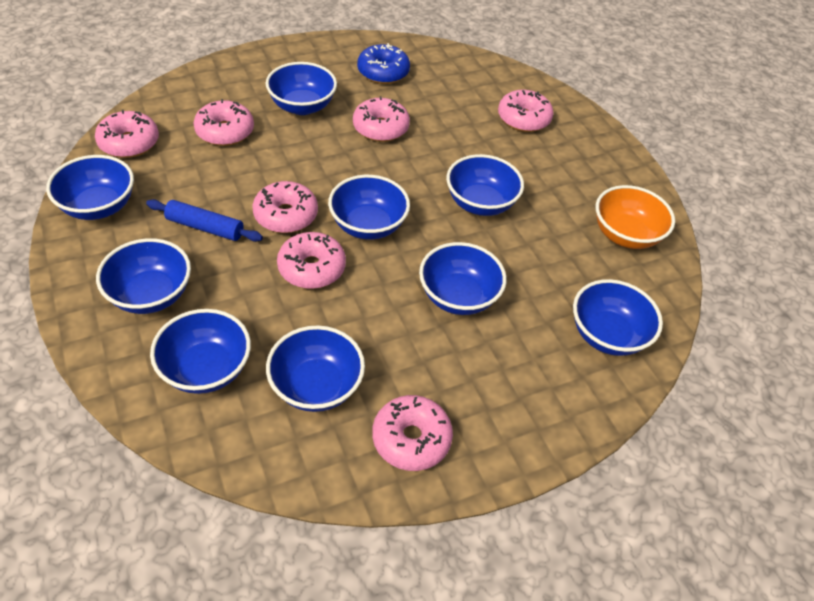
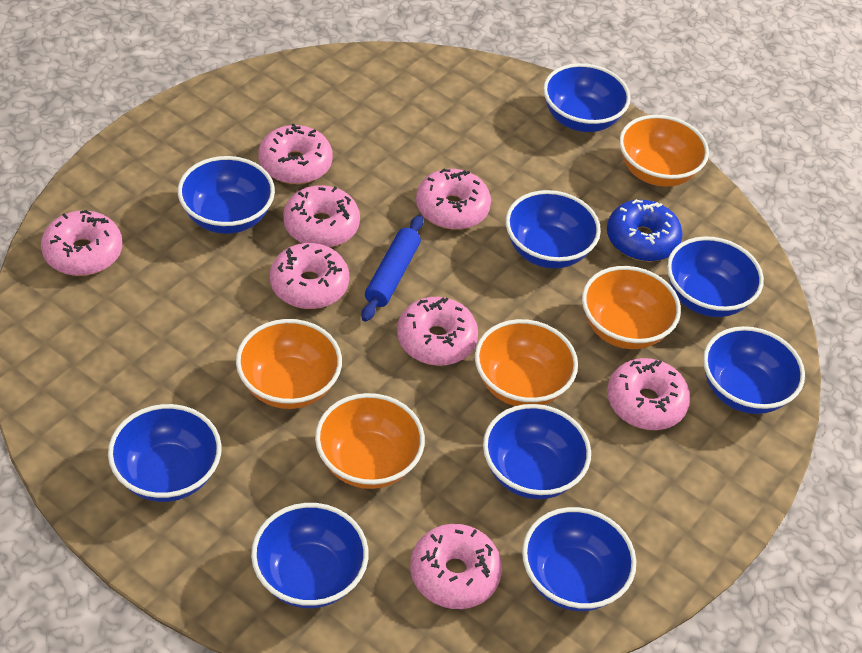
orange bowl: 1 -> 5
pink donut: 7 -> 8

